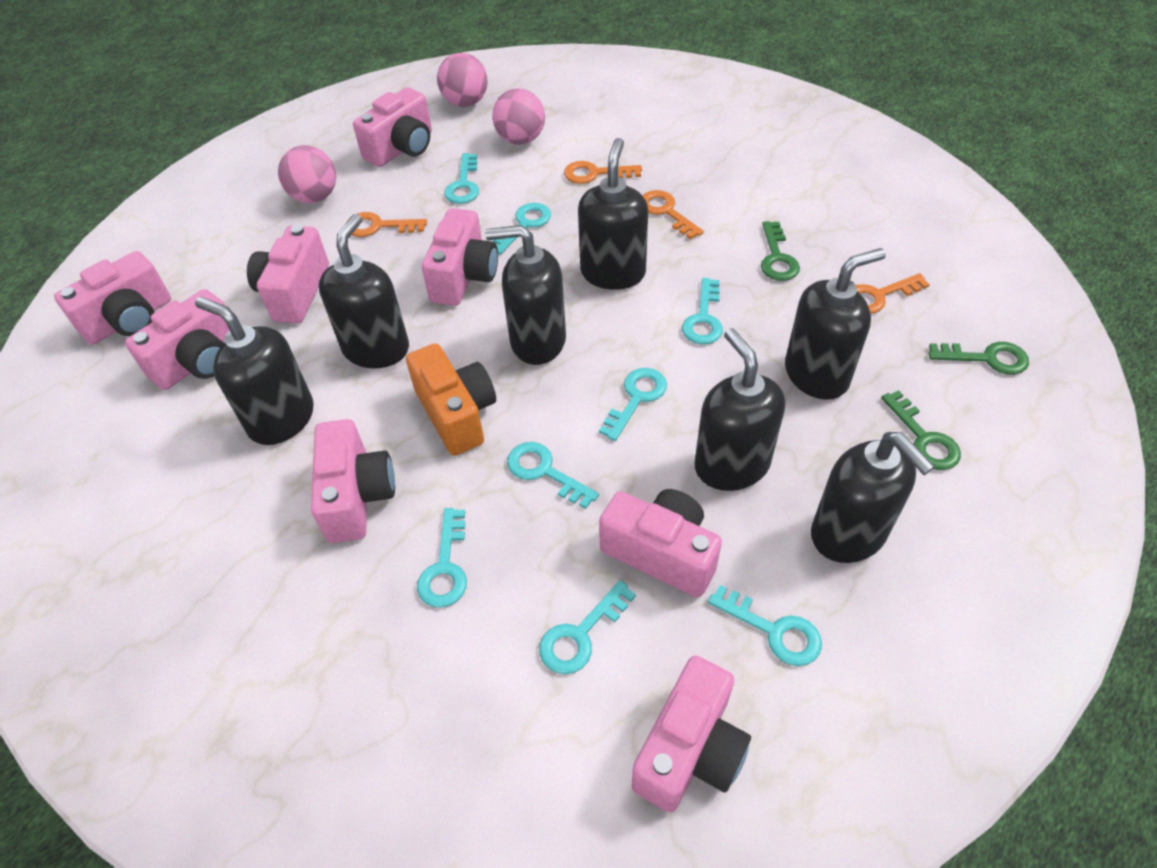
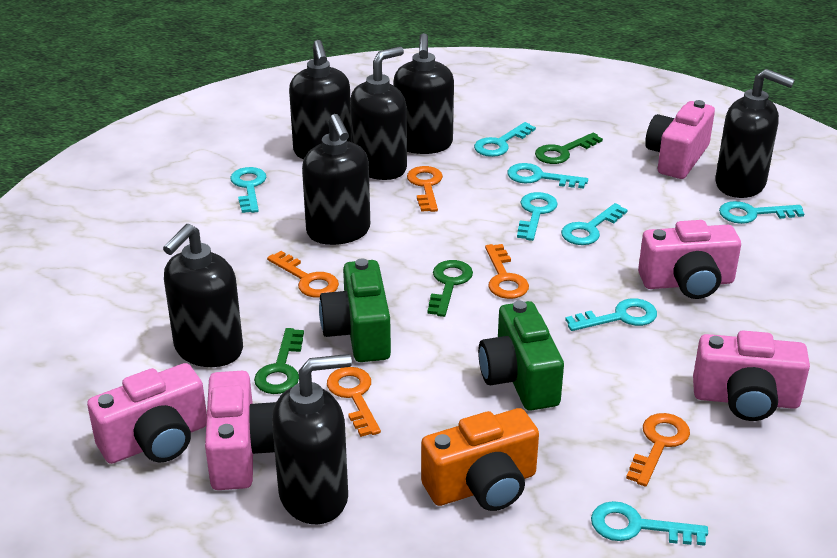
green camera: 0 -> 2
orange key: 4 -> 5
pink ball: 3 -> 0
pink camera: 8 -> 5

